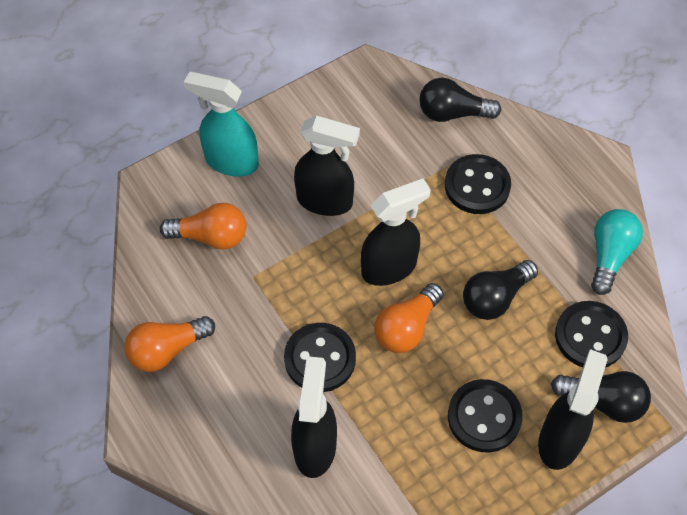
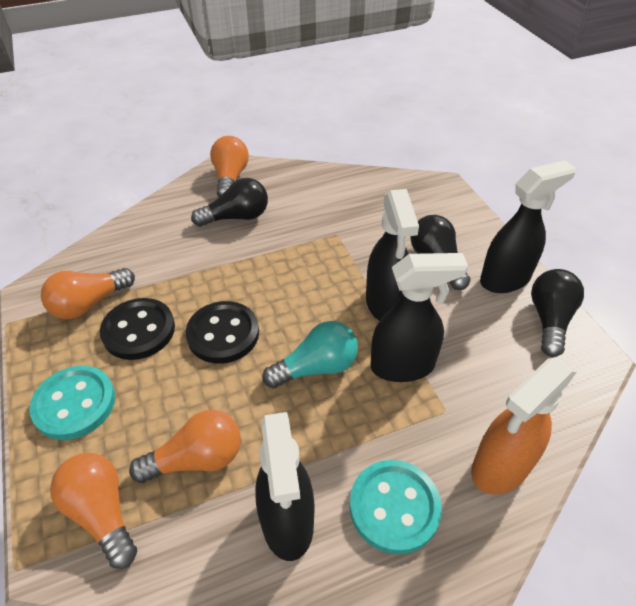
black button: 4 -> 2
orange light bulb: 3 -> 4
orange spray bottle: 0 -> 1
turquoise button: 0 -> 2
turquoise spray bottle: 1 -> 0

